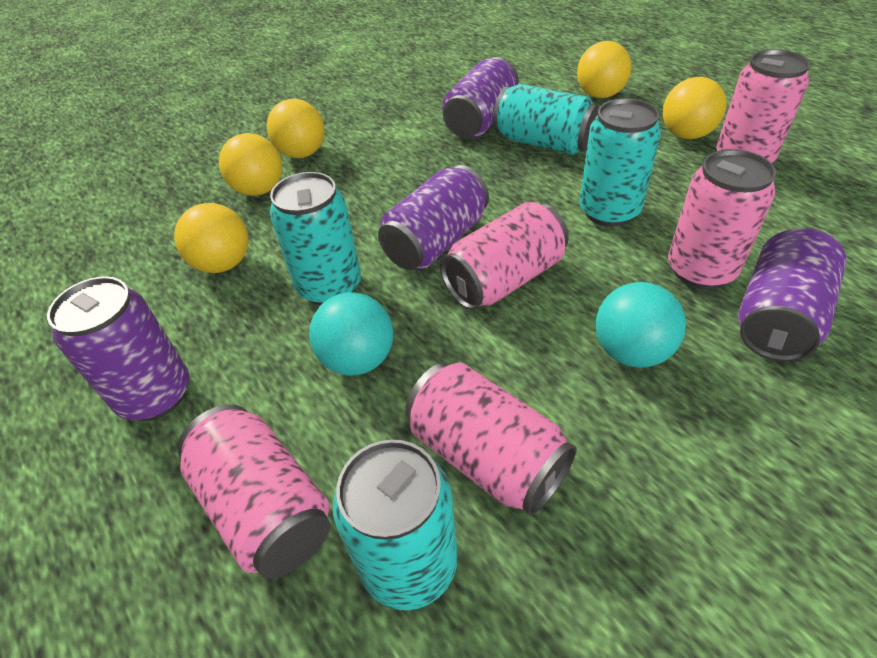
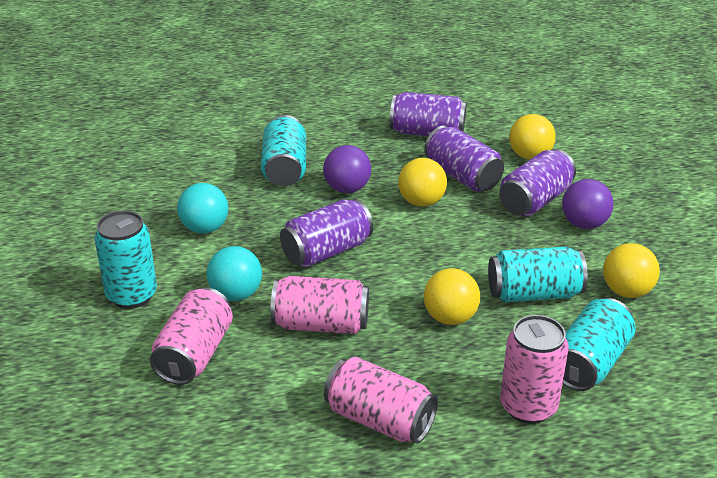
pink can: 5 -> 4
purple ball: 0 -> 2
yellow ball: 5 -> 4

